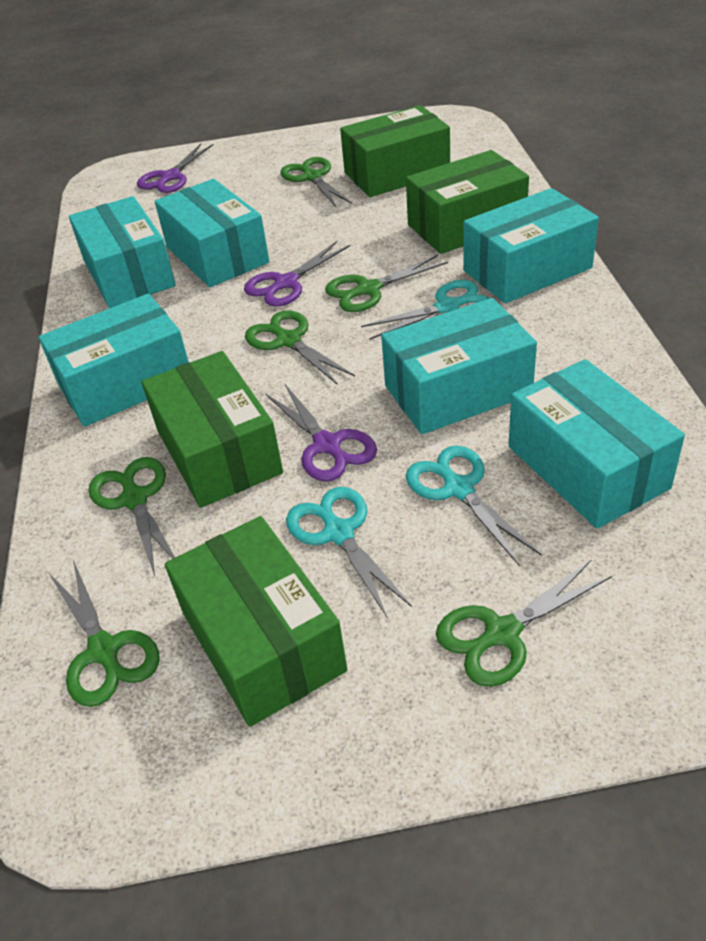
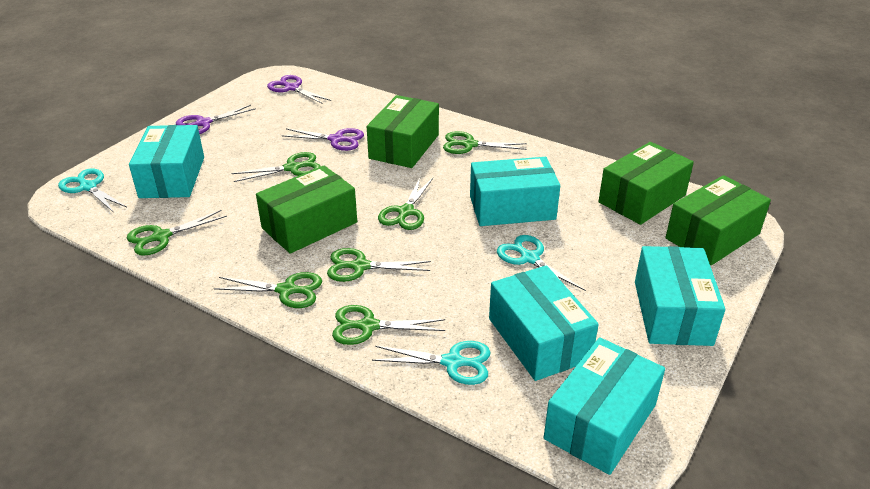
green scissors: 6 -> 7
turquoise box: 6 -> 5

